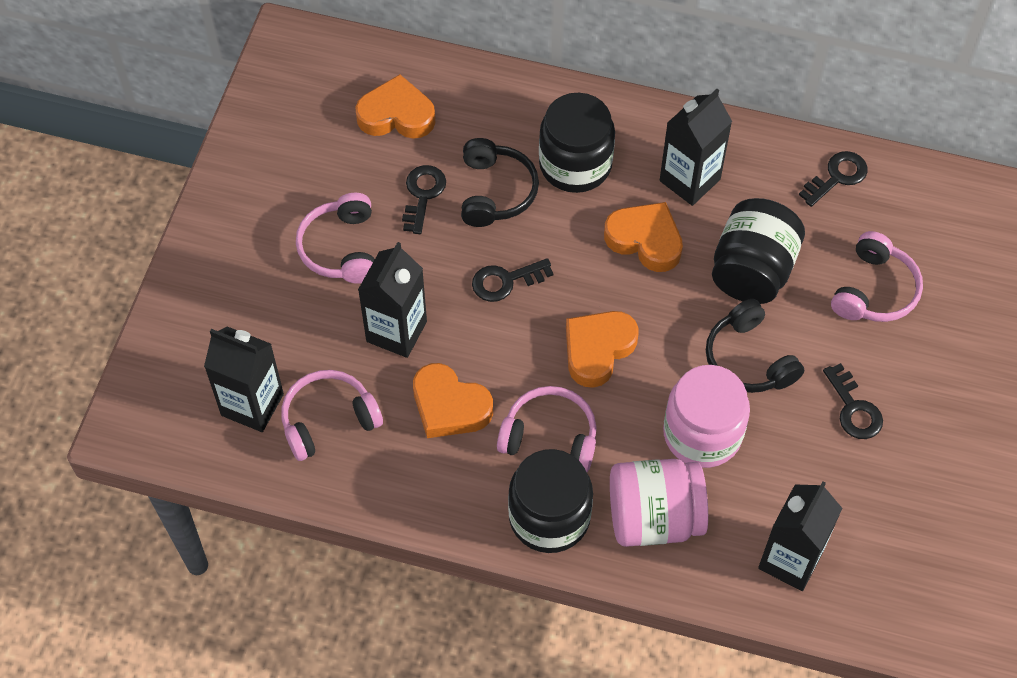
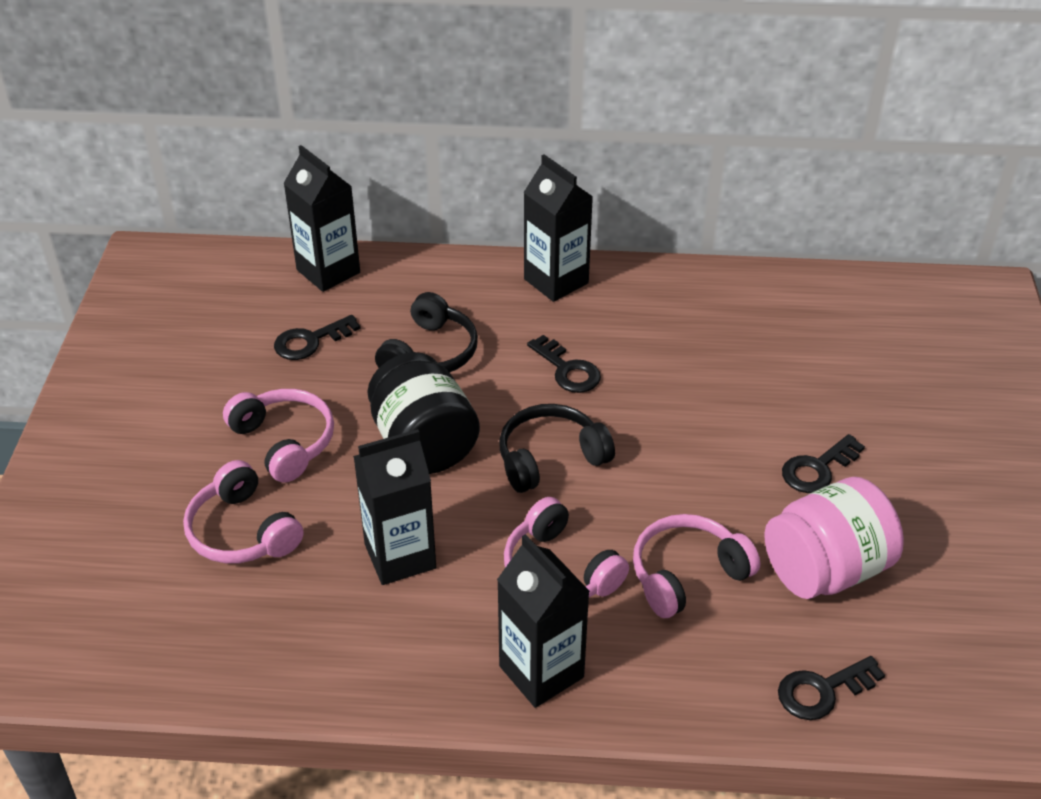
black jar: 3 -> 1
orange heart: 4 -> 0
pink jar: 2 -> 1

